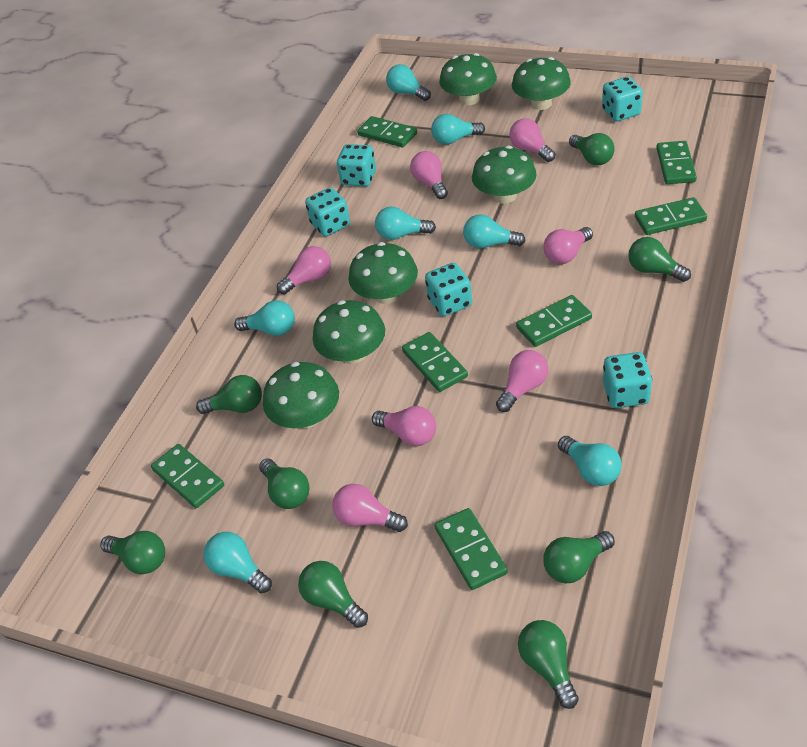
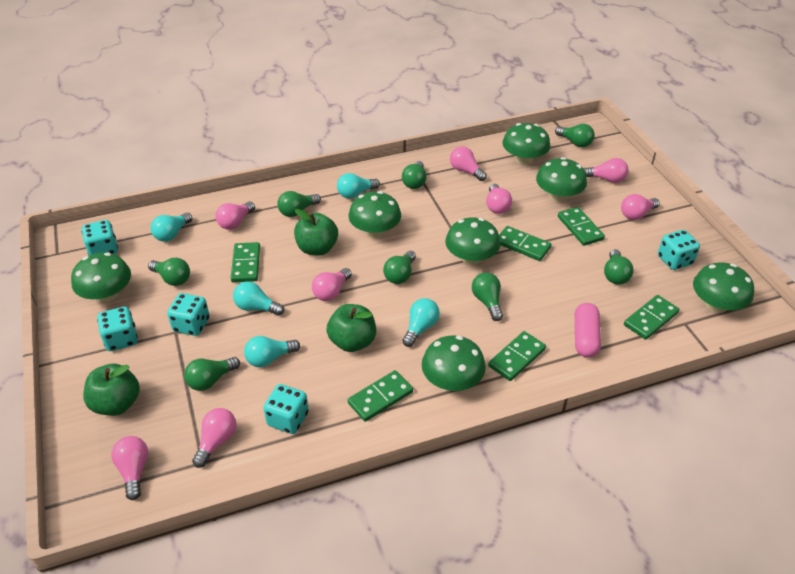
green apple: 0 -> 3
green domino: 7 -> 6
green mushroom: 6 -> 7
pink capsule: 0 -> 1
pink light bulb: 7 -> 8
turquoise light bulb: 7 -> 5

